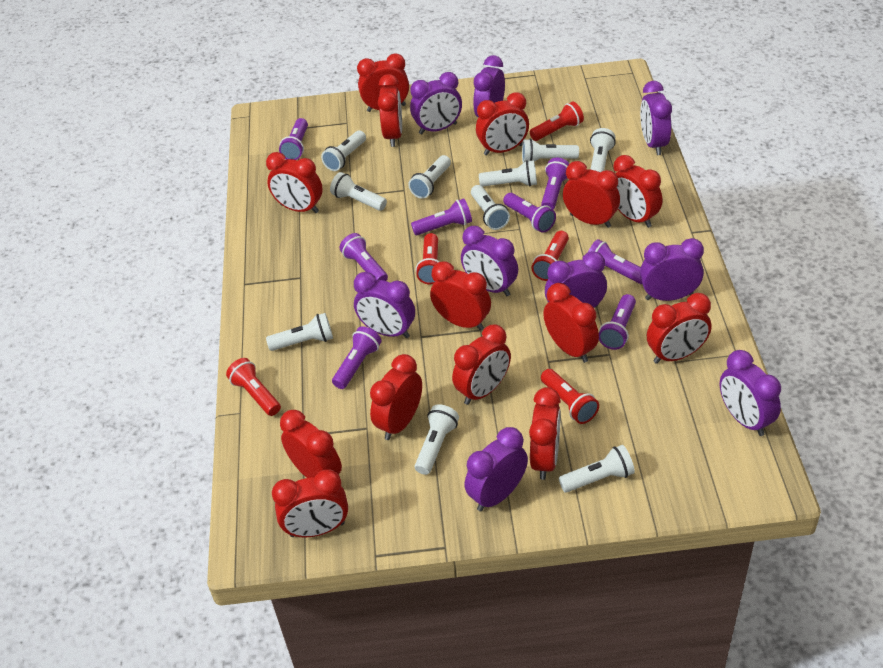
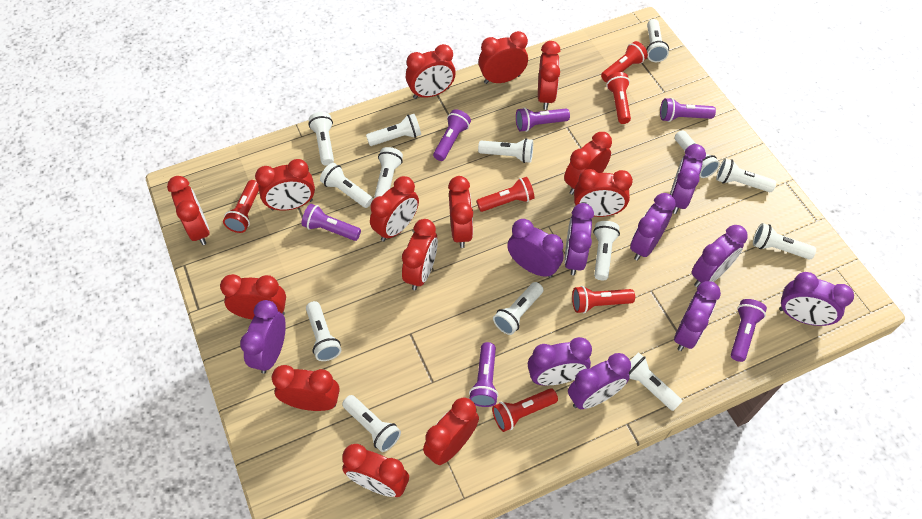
purple clock: 9 -> 10
purple flashlight: 8 -> 6
red flashlight: 5 -> 6
white flashlight: 10 -> 14

